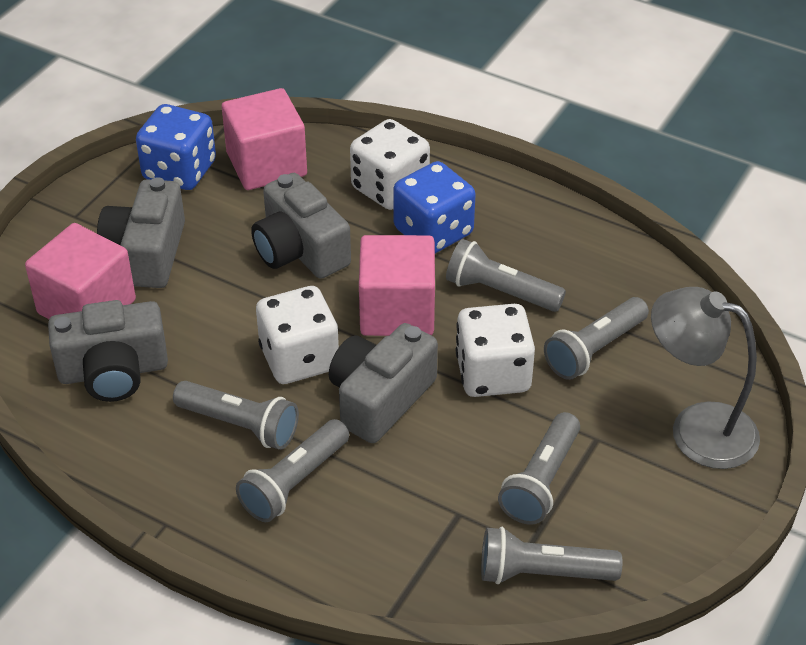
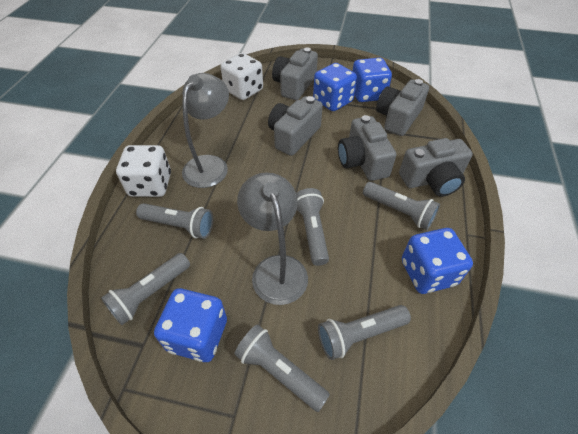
blue dice: 2 -> 4
grey camera: 4 -> 5
grey lamp: 1 -> 2
pink cube: 3 -> 0
white dice: 3 -> 2

